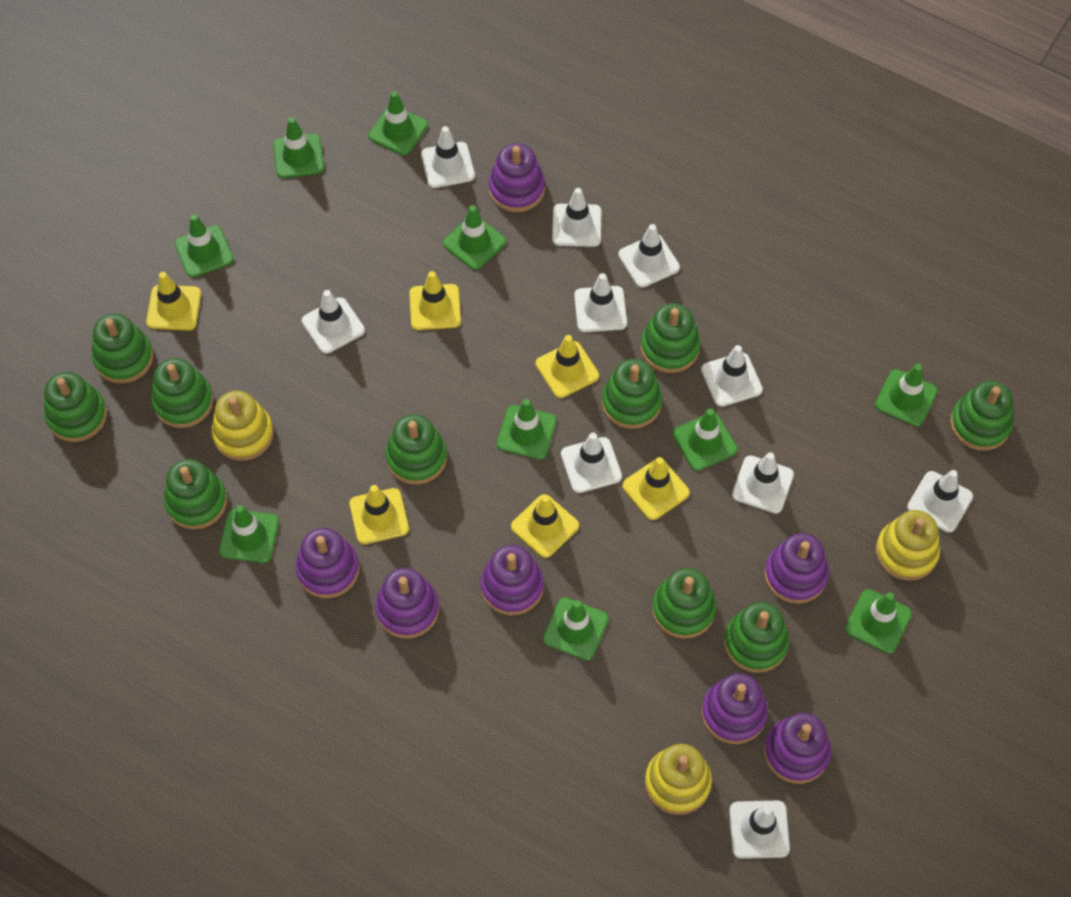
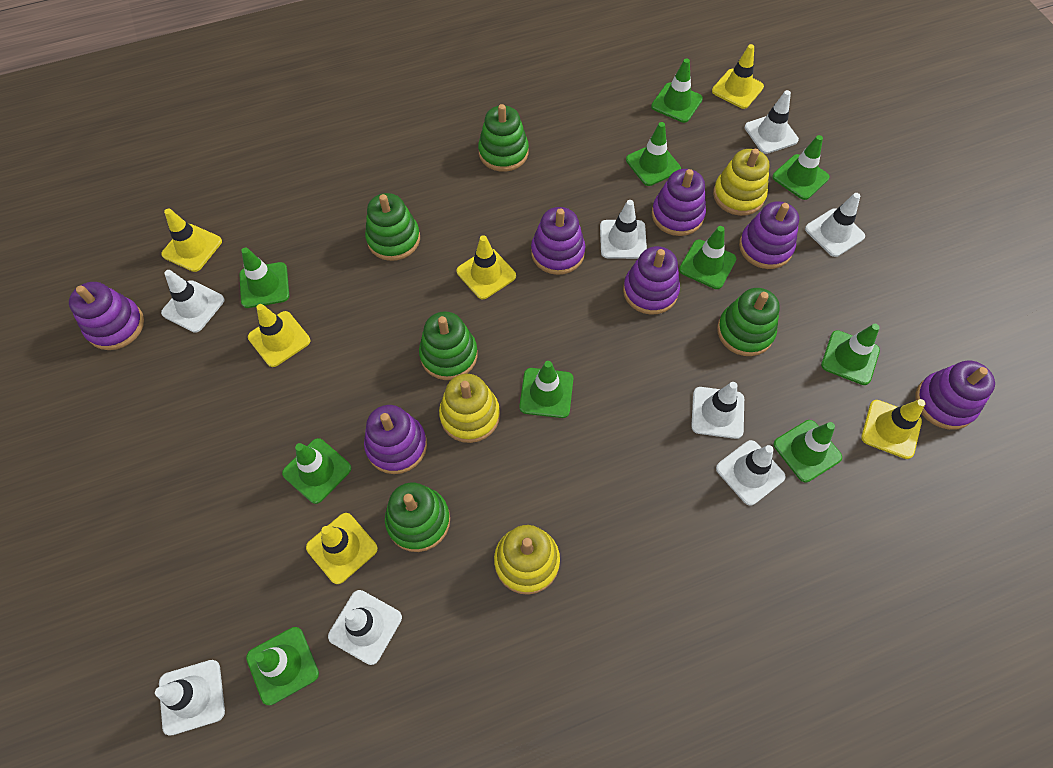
green stacking toy: 10 -> 5
white traffic cone: 10 -> 8

